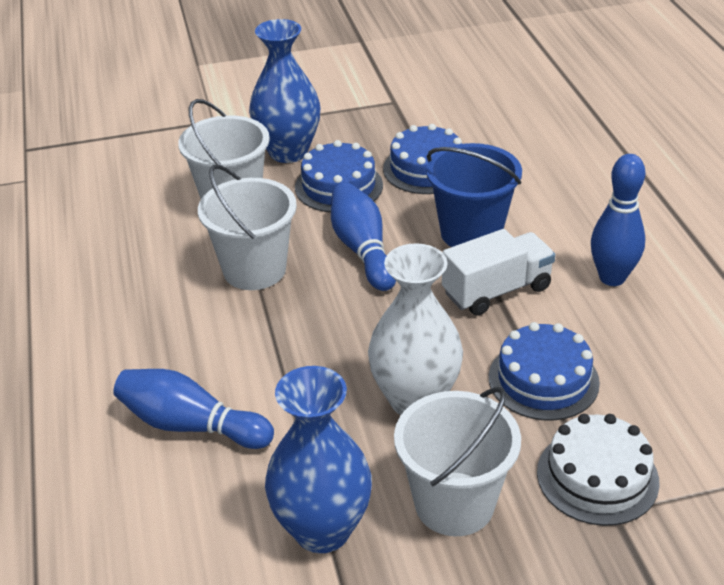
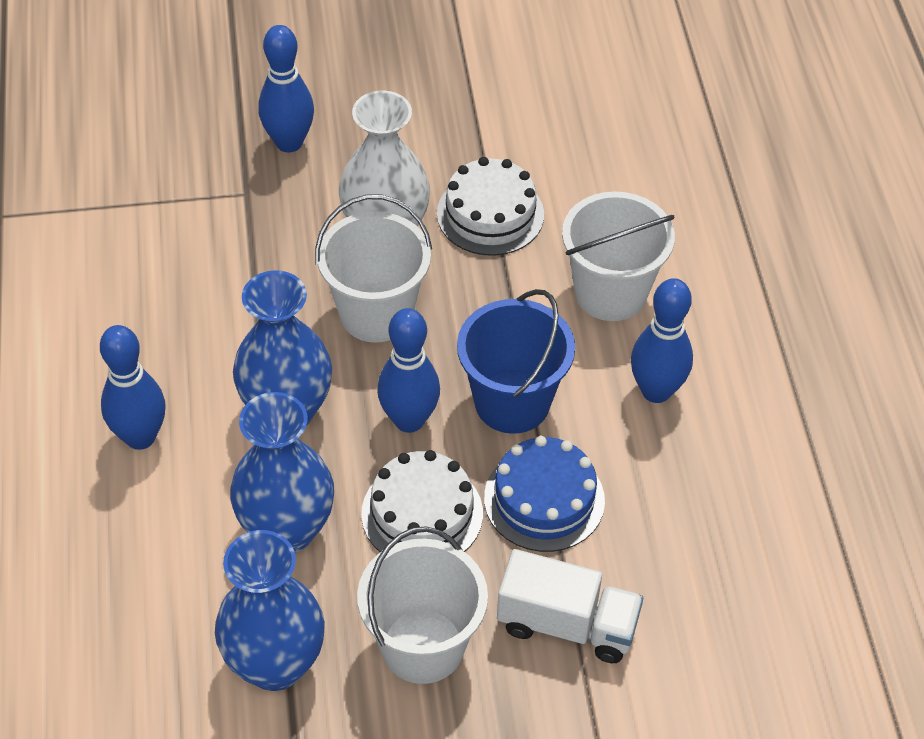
blue bowling pin: 3 -> 4
blue cake: 3 -> 1
blue vase: 2 -> 3
white cake: 1 -> 2

